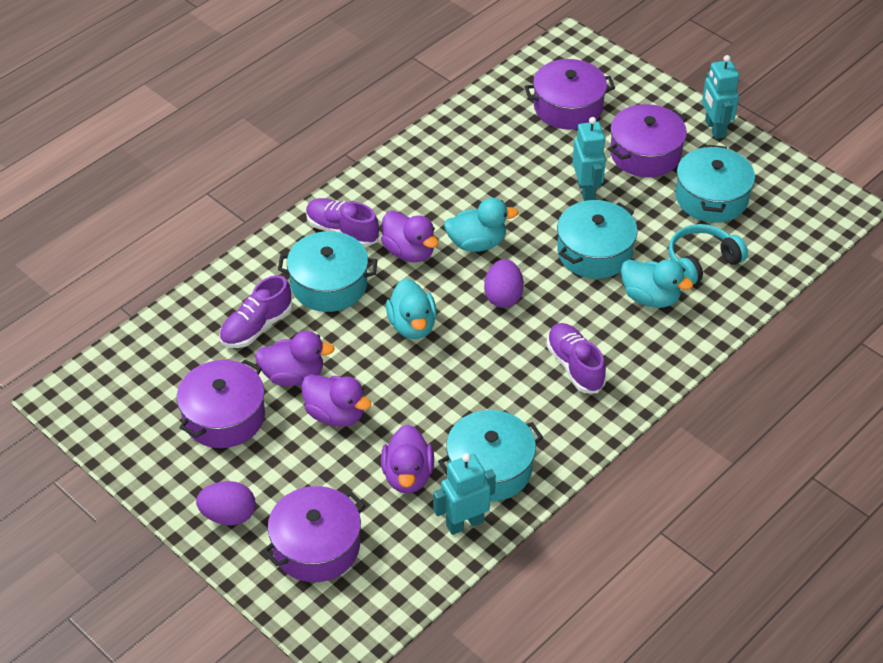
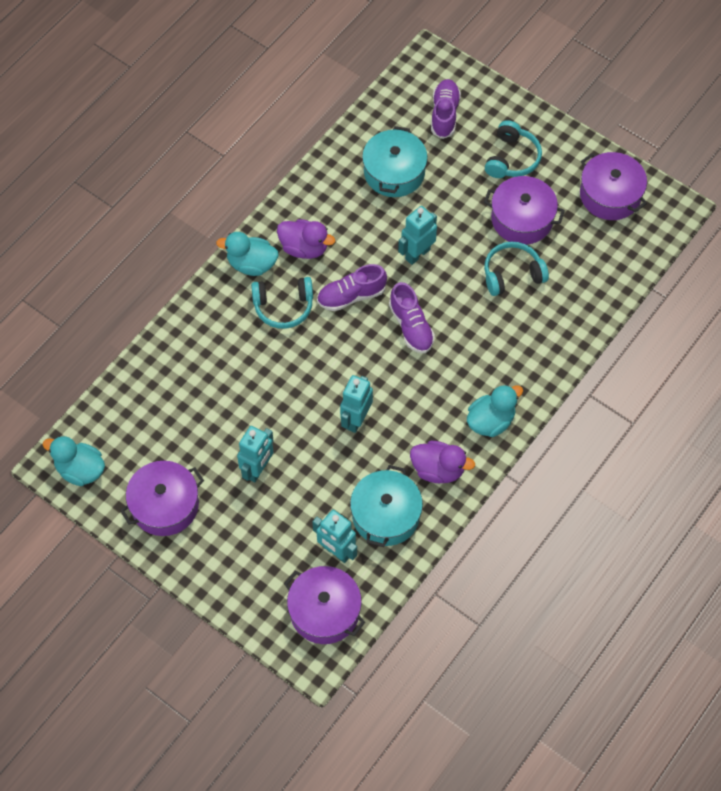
purple duck: 4 -> 2
purple egg: 2 -> 0
turquoise headphones: 1 -> 3
turquoise pot: 4 -> 2
turquoise robot: 3 -> 4

